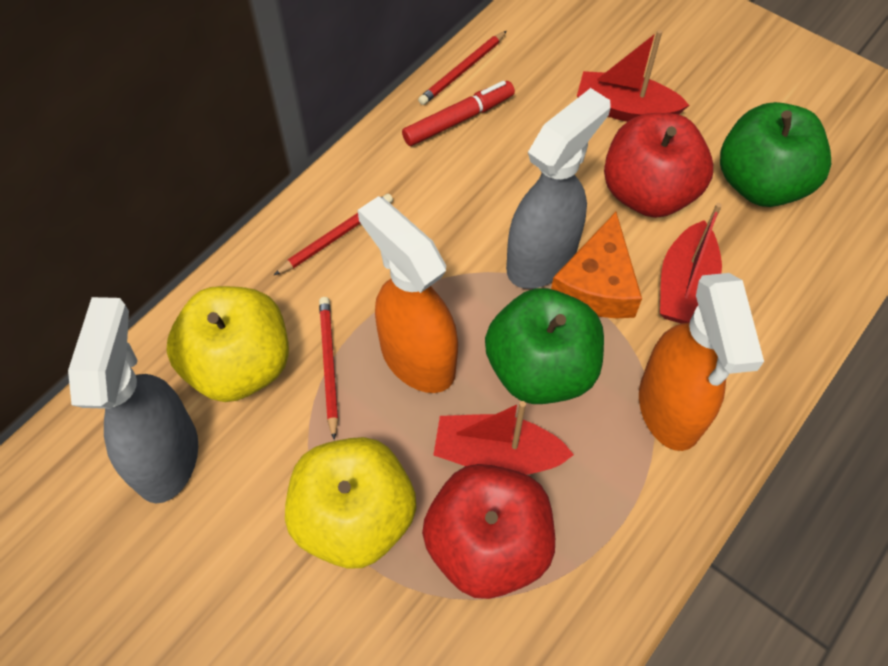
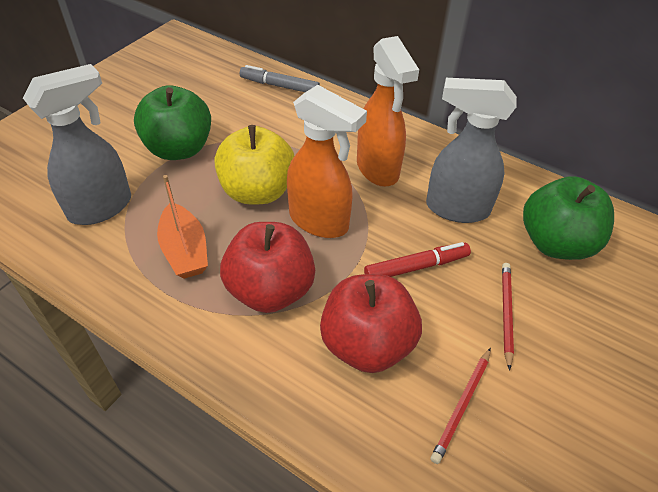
grey marker: 0 -> 1
orange boat: 0 -> 1
orange cheese: 1 -> 0
red boat: 3 -> 0
red pencil: 3 -> 2
yellow apple: 2 -> 1

